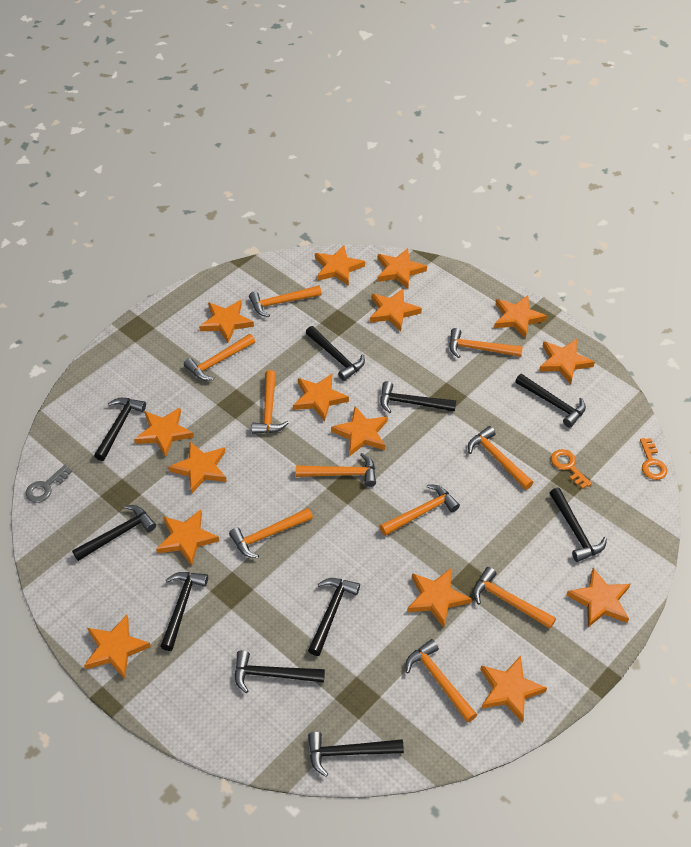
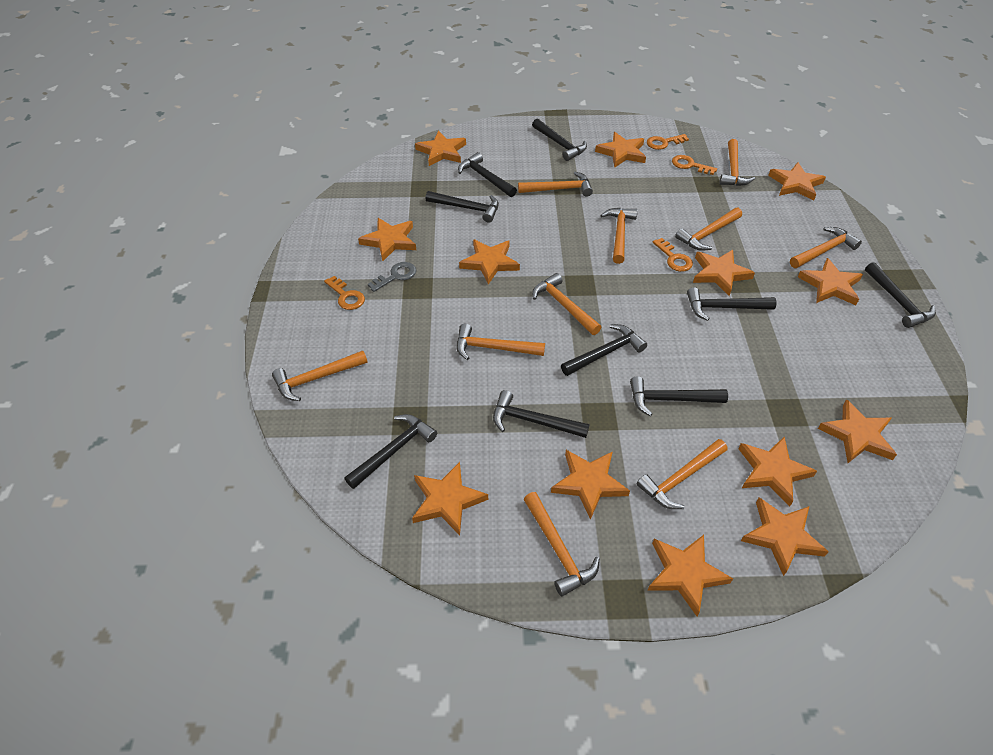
black hammer: 10 -> 9
orange key: 2 -> 4
orange star: 15 -> 13

